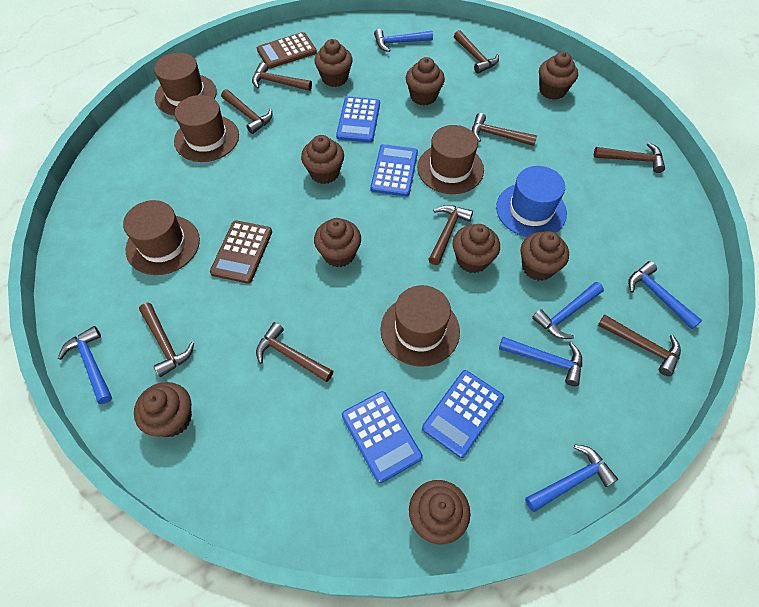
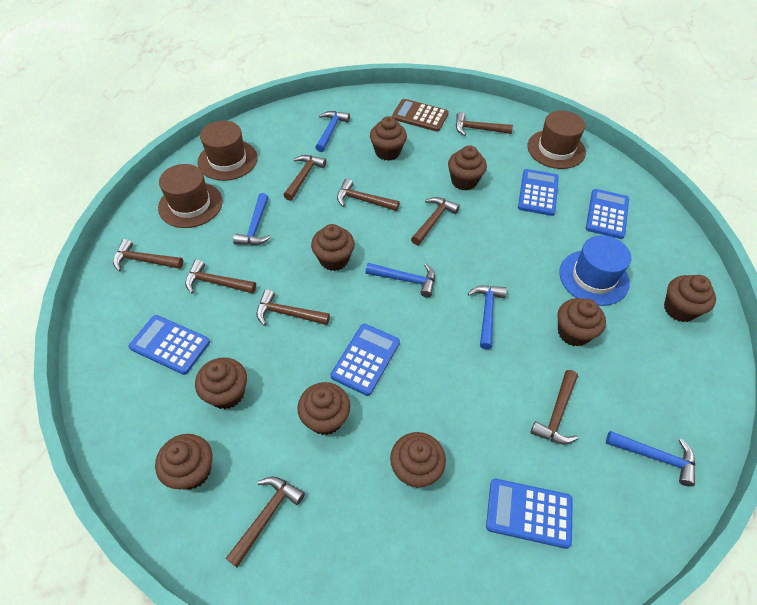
blue calculator: 4 -> 5
blue hammer: 6 -> 5
brown calculator: 2 -> 1
brown hat: 5 -> 3

